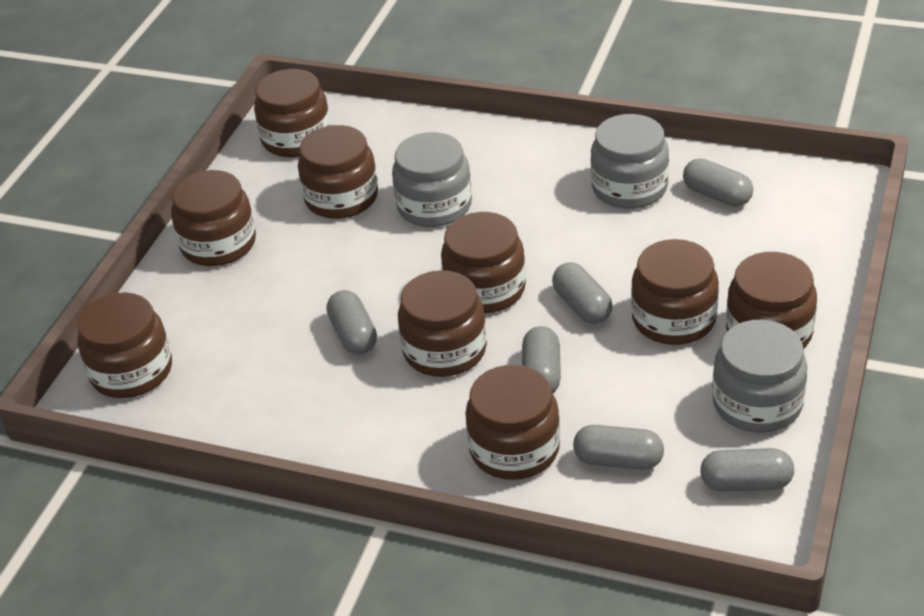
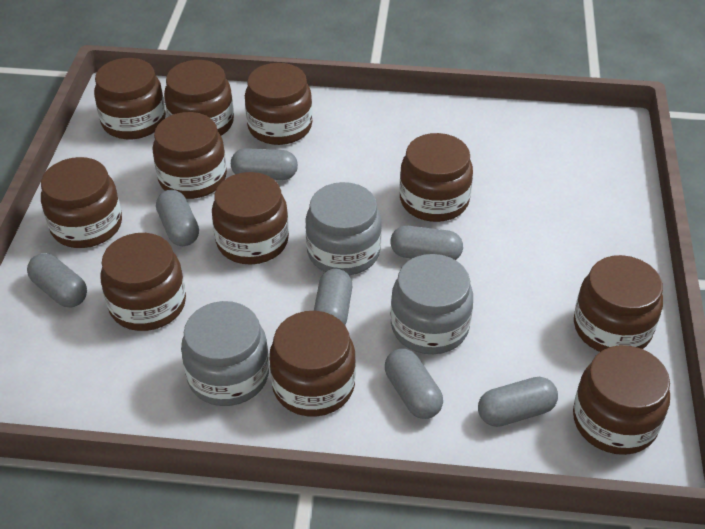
brown jar: 9 -> 11
grey capsule: 6 -> 7

